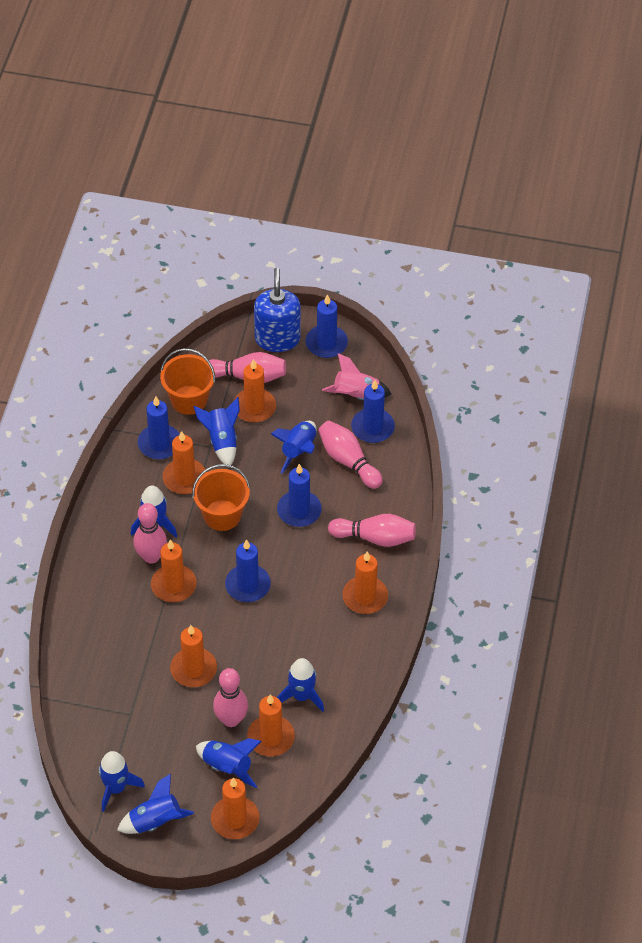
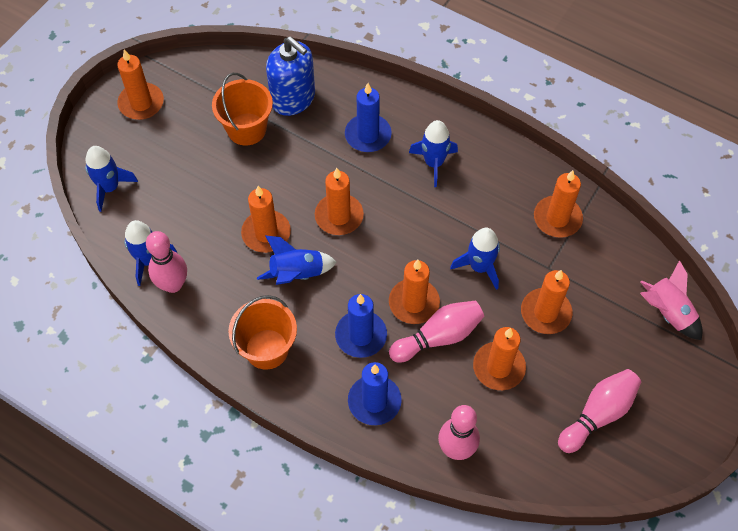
blue candle: 5 -> 3
blue rocket: 7 -> 5
pink bowling pin: 5 -> 4

